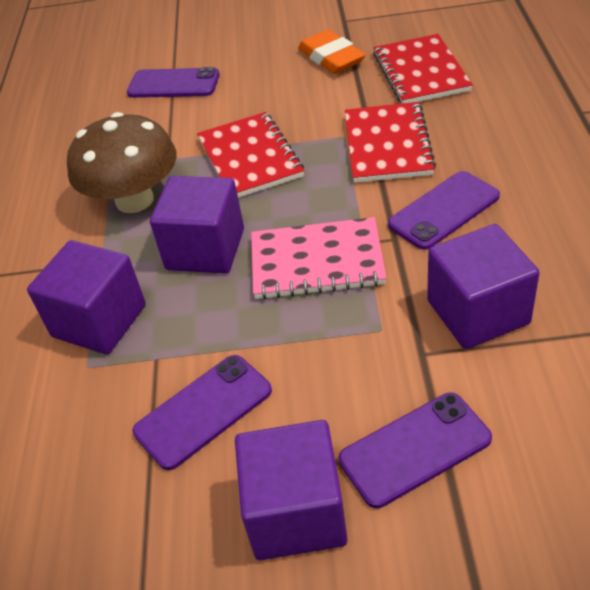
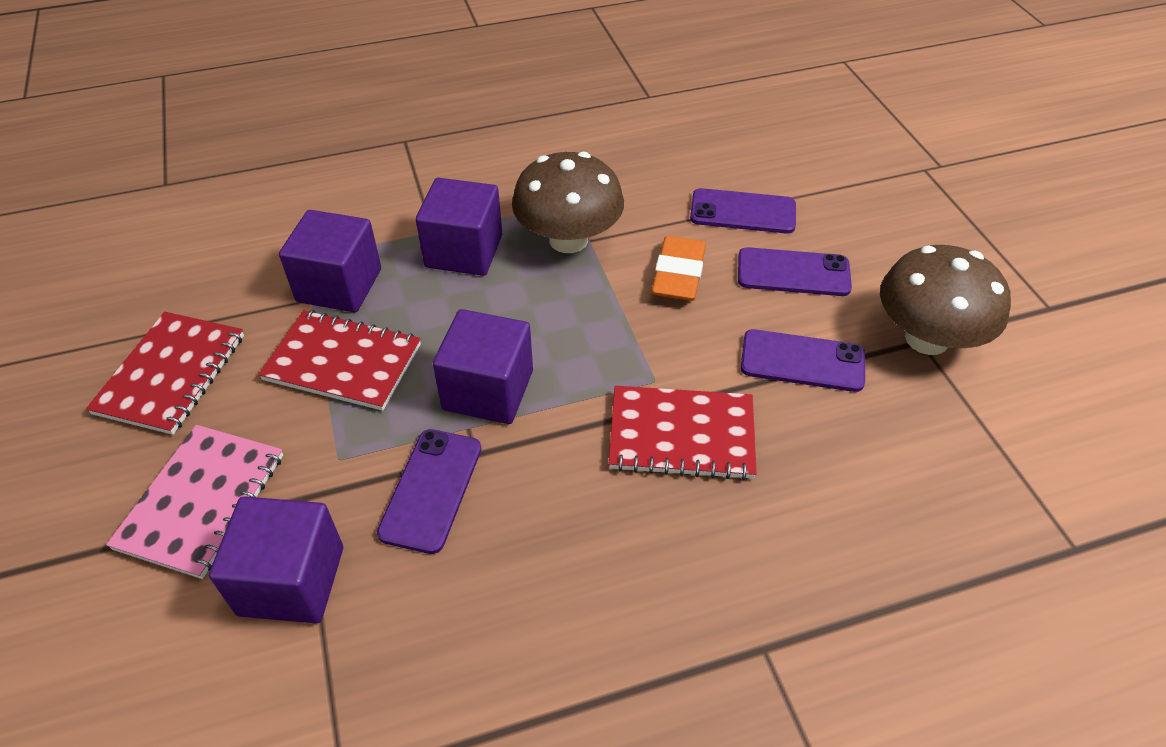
brown mushroom: 1 -> 2

